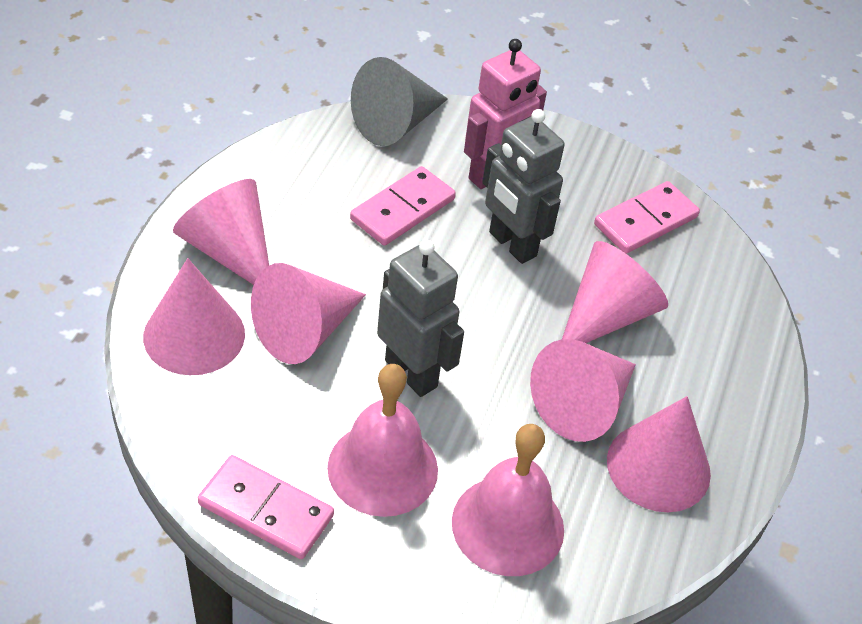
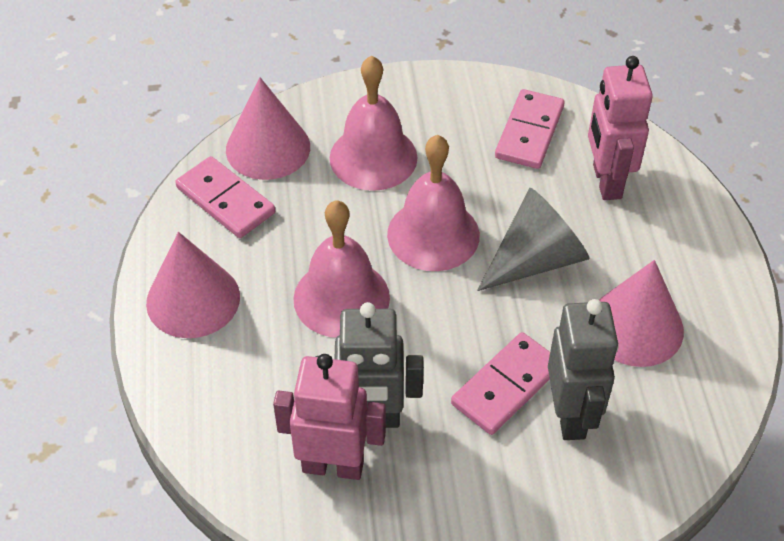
pink bell: 2 -> 3
pink cone: 6 -> 3
pink robot: 1 -> 2

